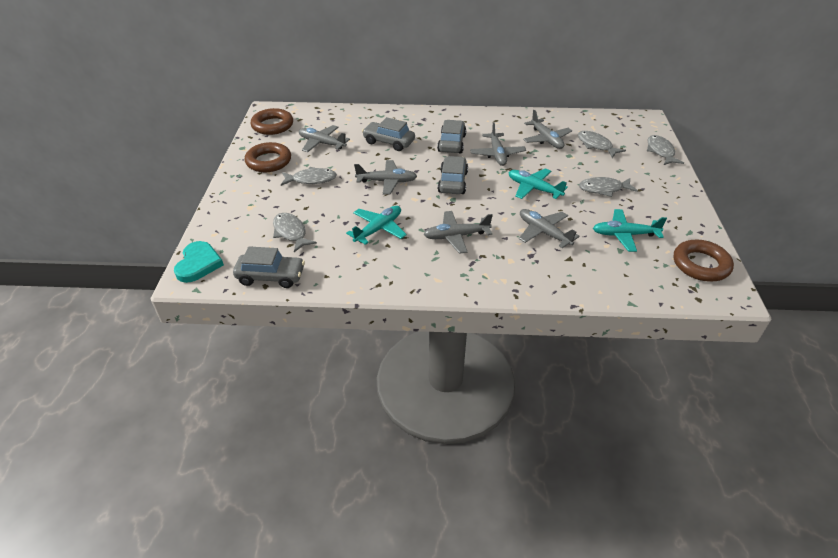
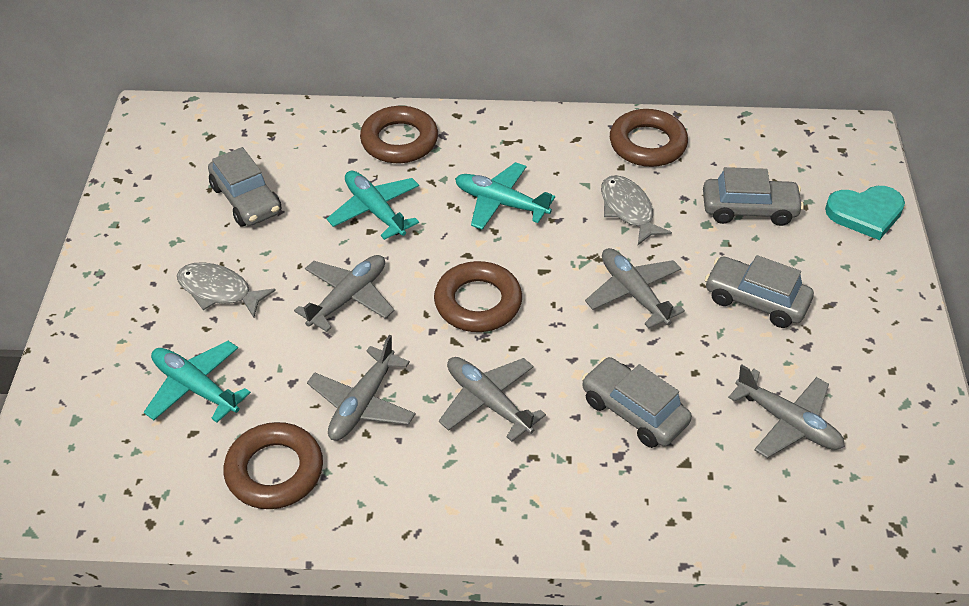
brown ring: 3 -> 4
grey fish: 5 -> 2
grey plane: 6 -> 5

